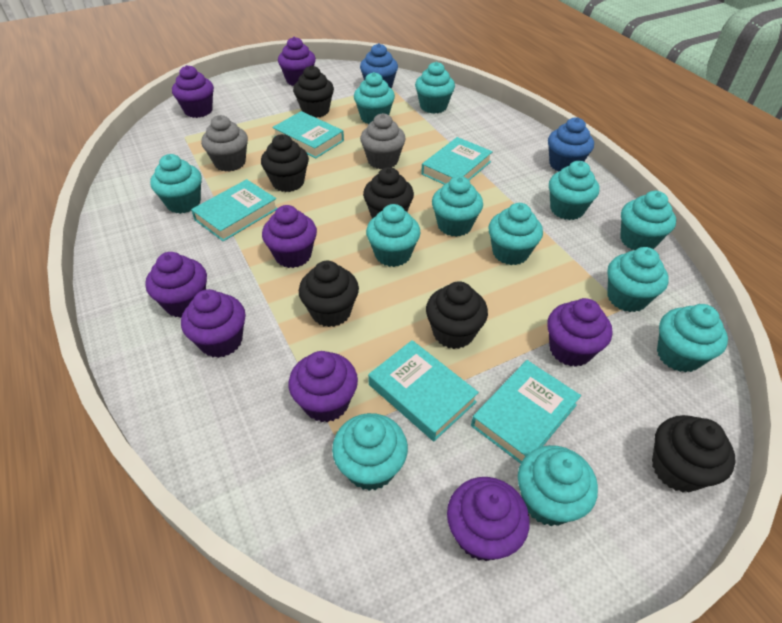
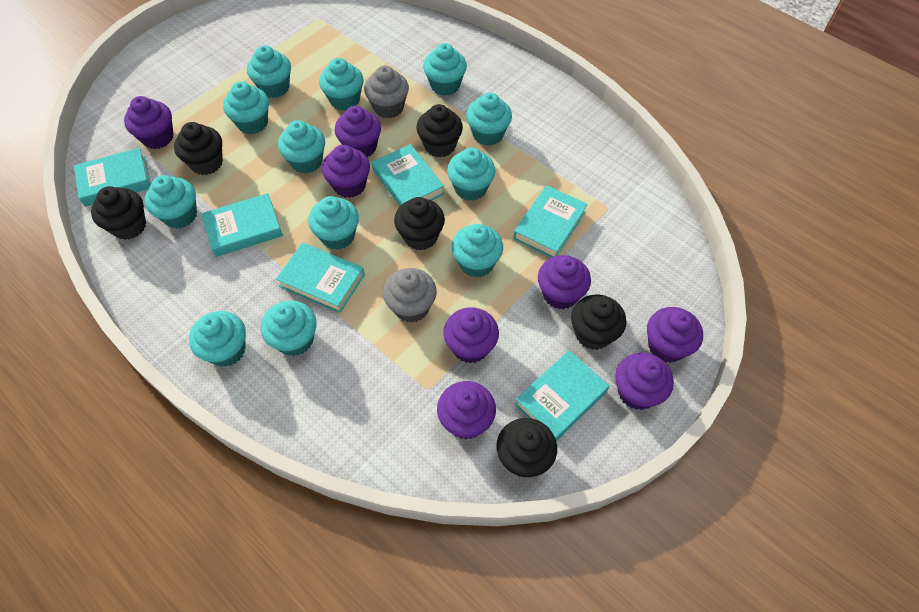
blue cupcake: 2 -> 0
turquoise book: 5 -> 6

